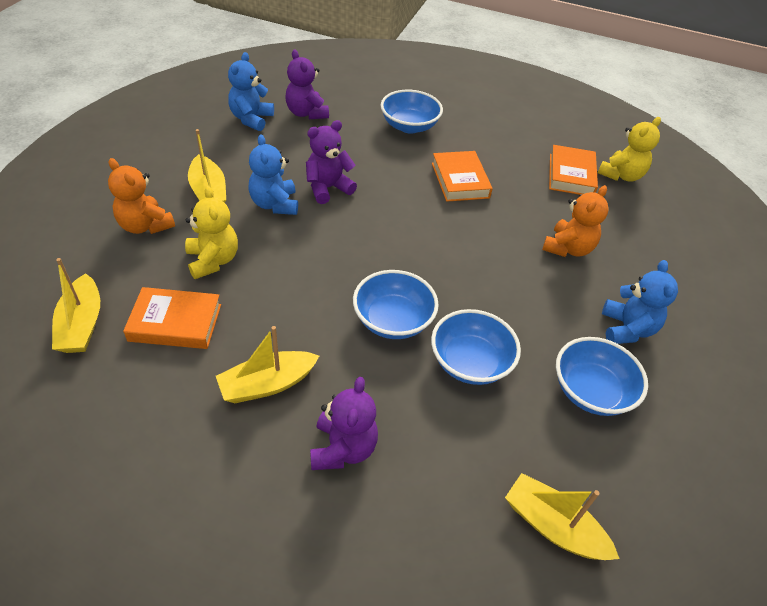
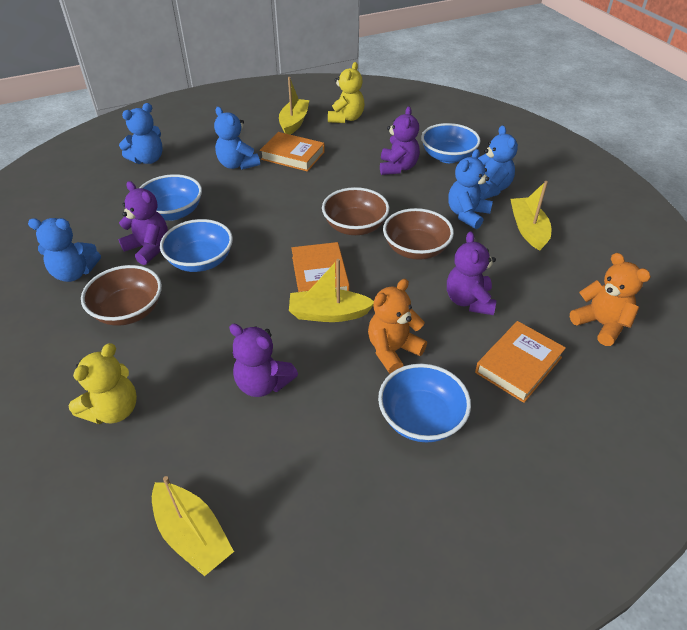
blue teddy bear: 3 -> 5
brown bowl: 0 -> 3
purple teddy bear: 3 -> 4

